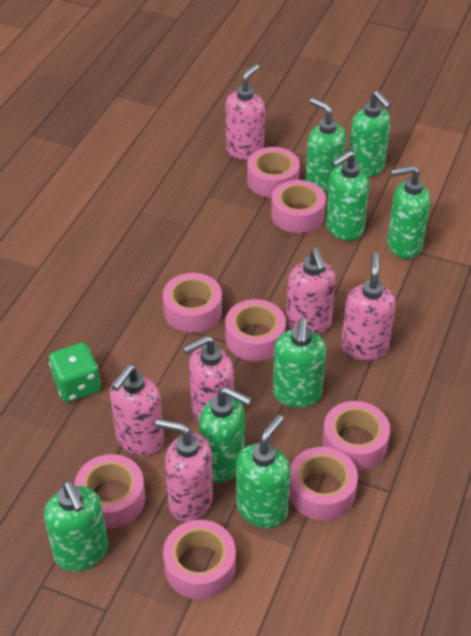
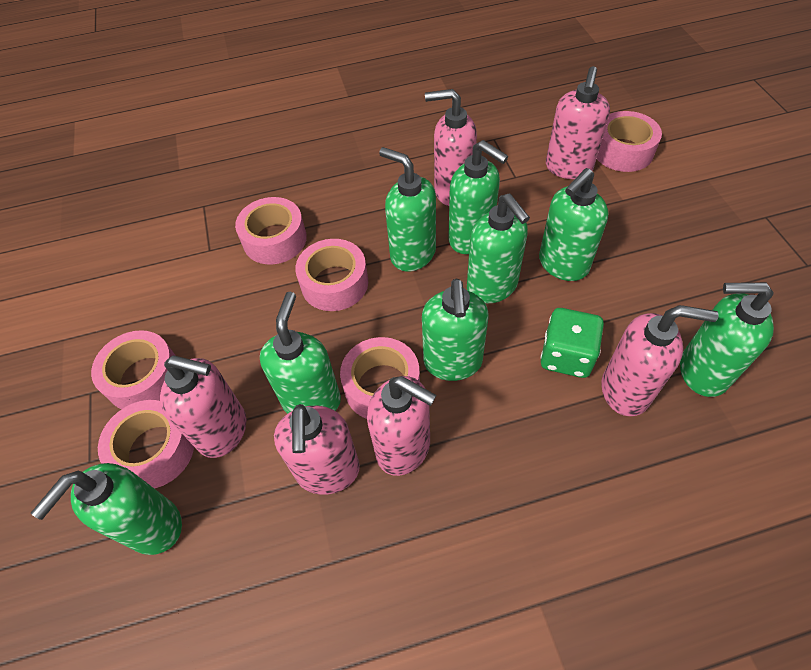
pink tape: 8 -> 6

